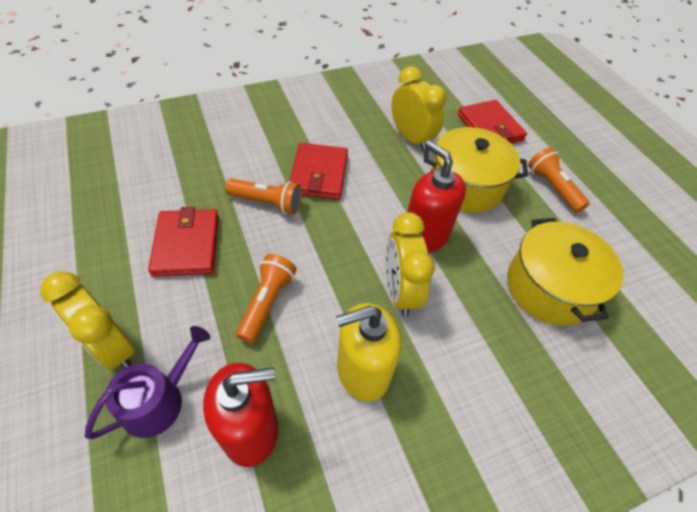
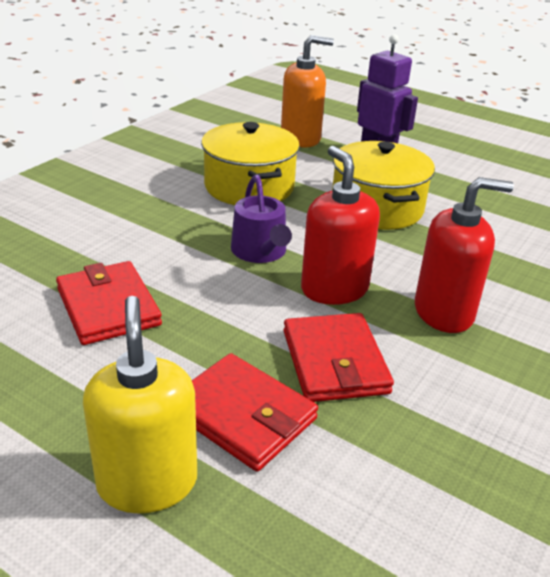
orange flashlight: 3 -> 0
orange soap dispenser: 0 -> 1
purple robot: 0 -> 1
yellow clock: 3 -> 0

